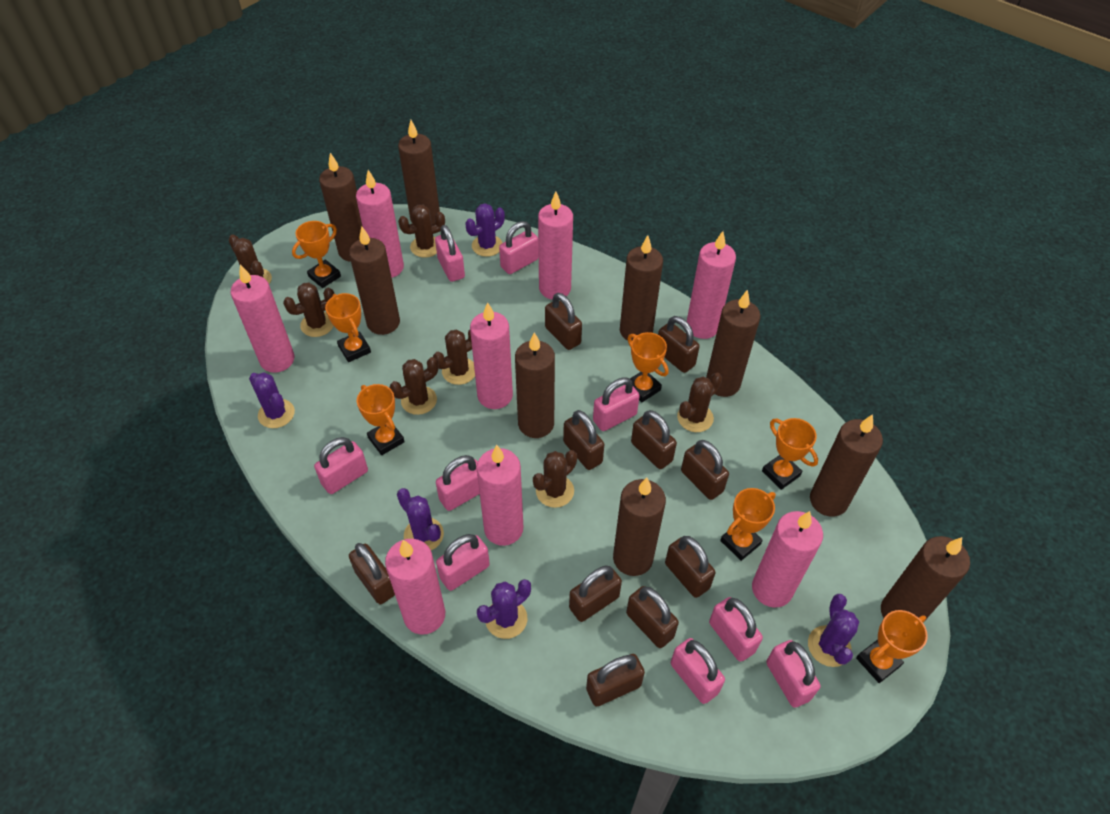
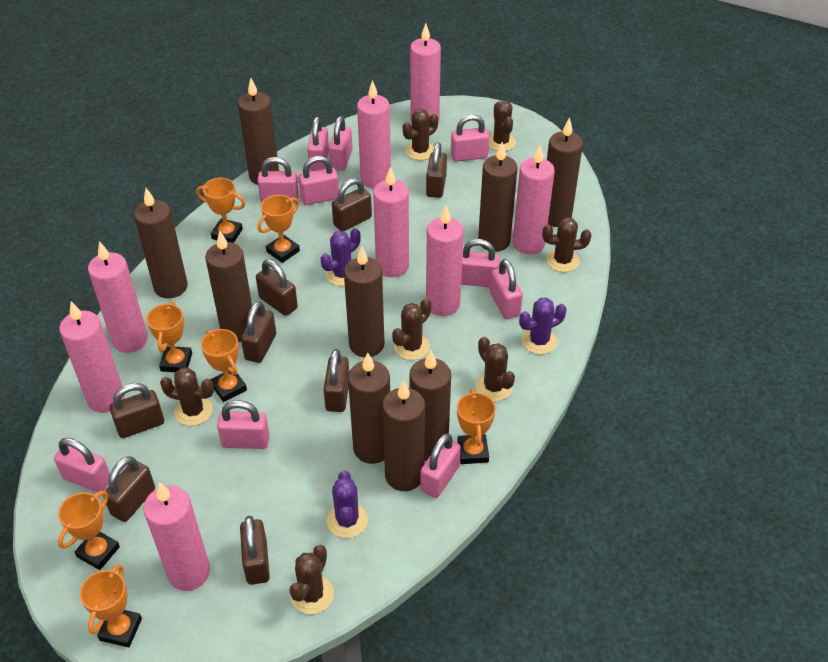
brown padlock: 10 -> 8
pink padlock: 9 -> 10
purple cactus: 5 -> 3

